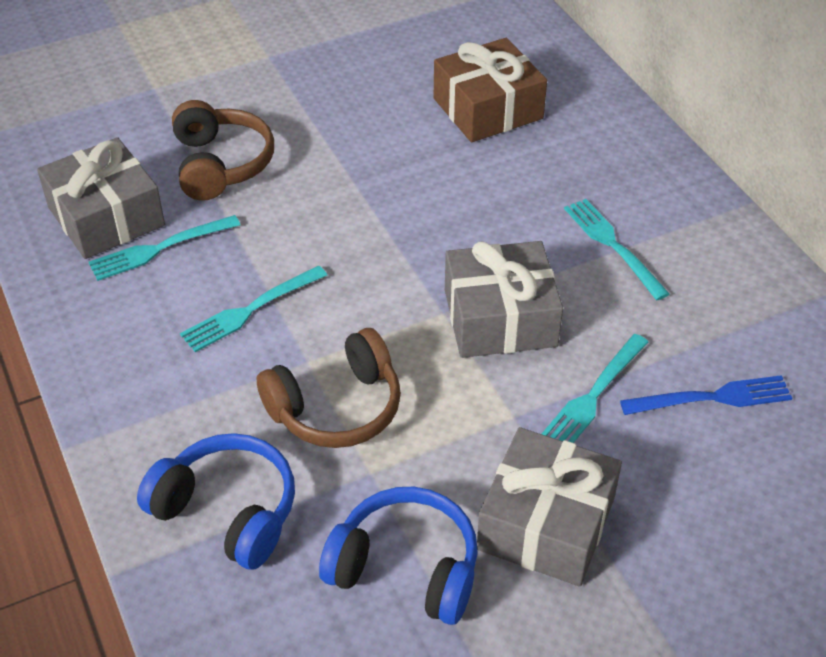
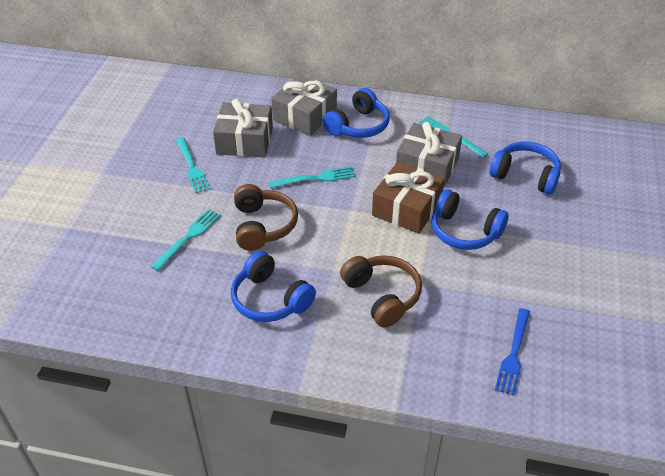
blue headphones: 2 -> 4

